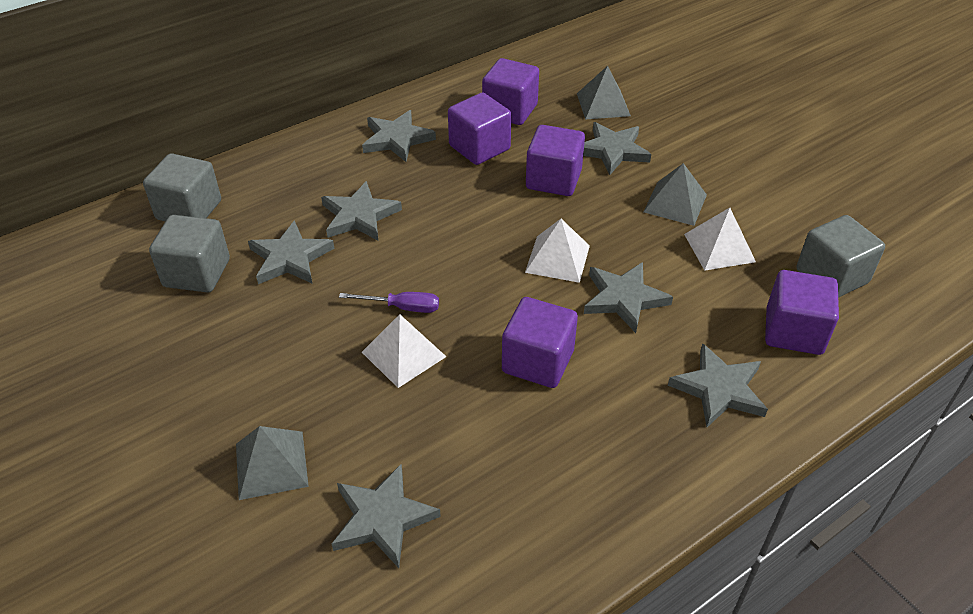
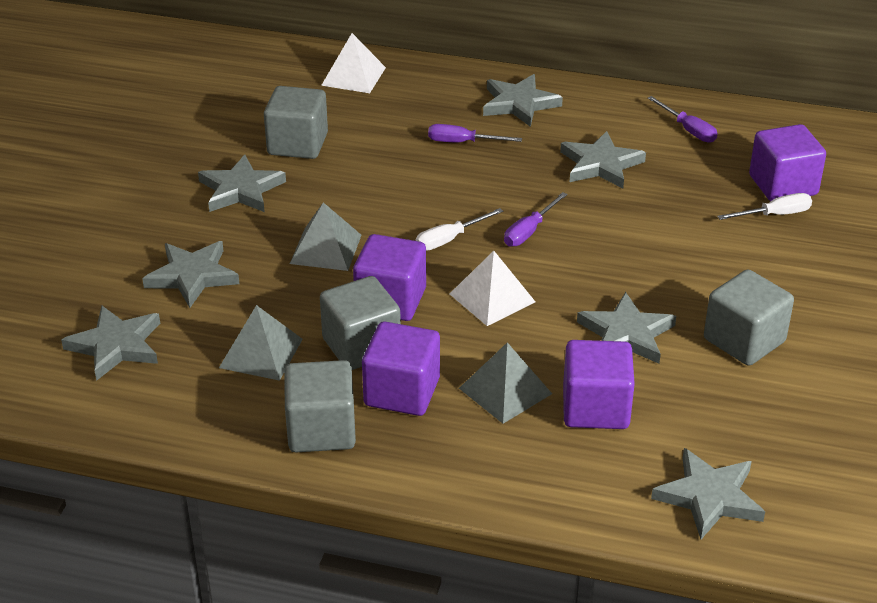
grey cube: 3 -> 4
purple cube: 5 -> 4
purple screwdriver: 1 -> 3
white pyramid: 3 -> 2
white screwdriver: 0 -> 2

